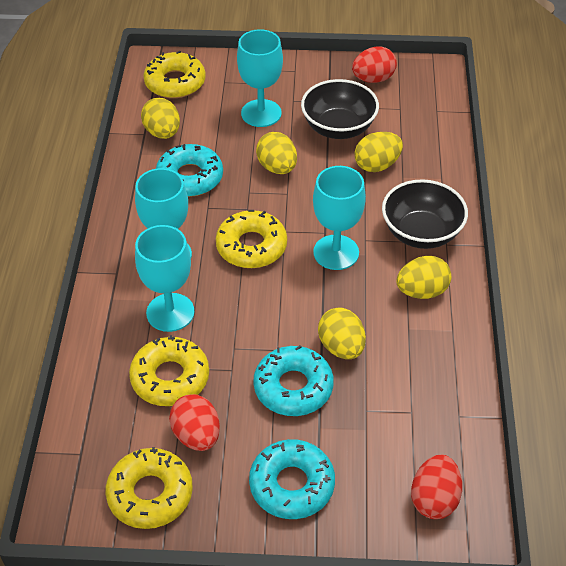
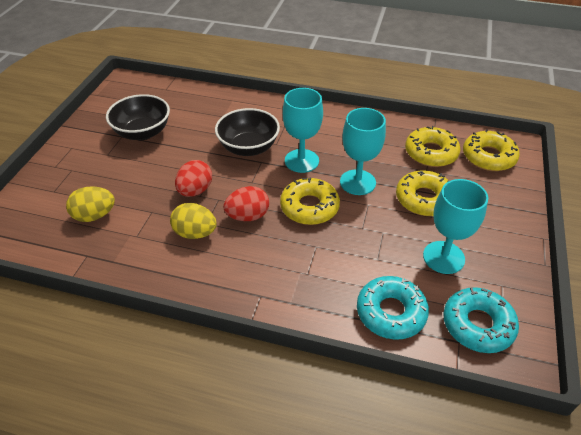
red egg: 3 -> 2
turquoise donut: 3 -> 2
turquoise goblet: 4 -> 3
yellow egg: 5 -> 2

